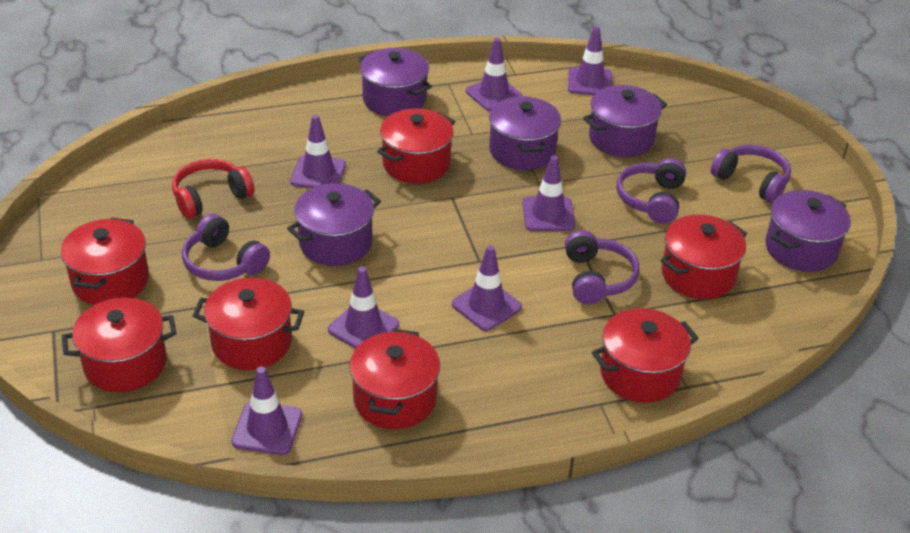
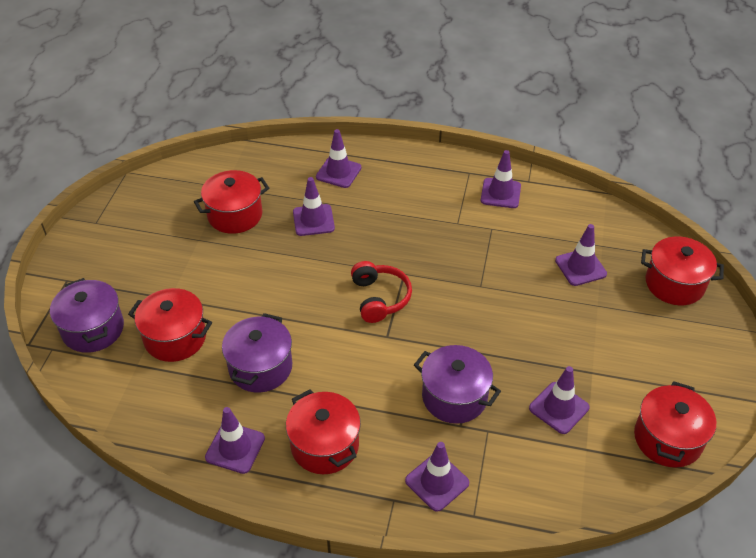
purple headphones: 4 -> 0
purple pot: 5 -> 3
red pot: 7 -> 5

